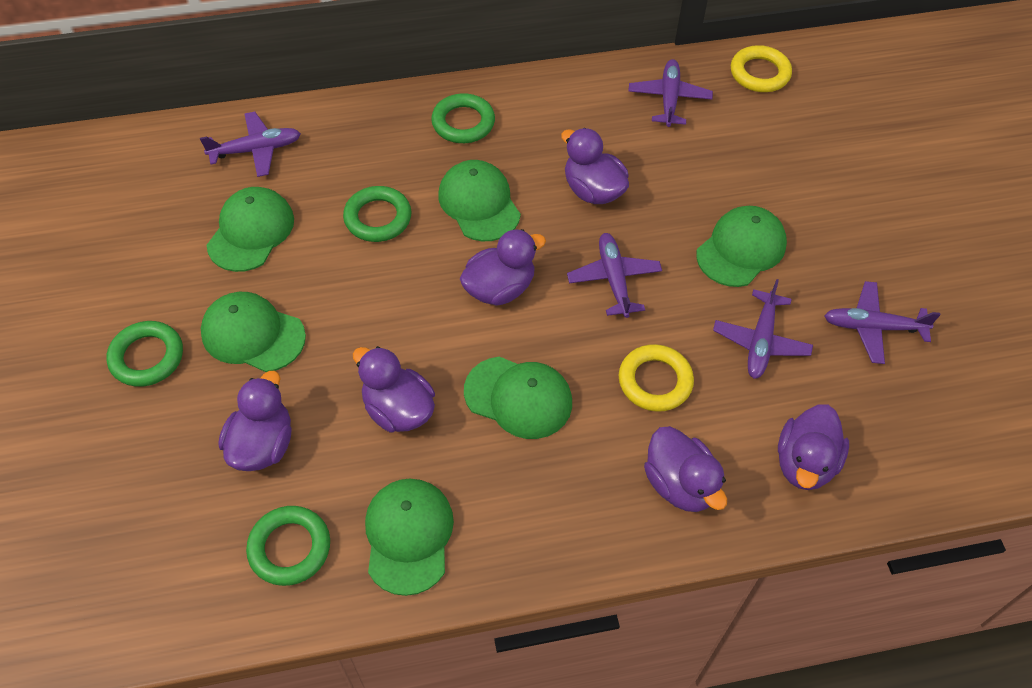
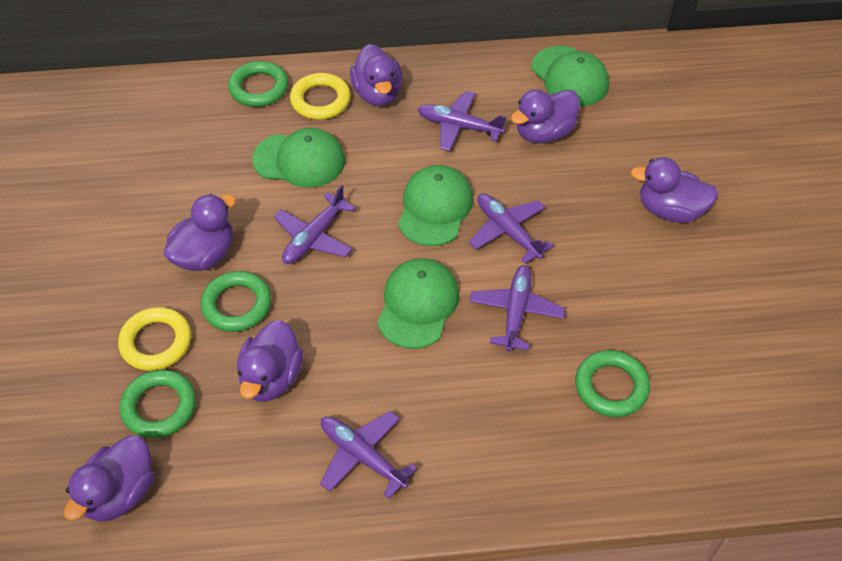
green cap: 6 -> 4

